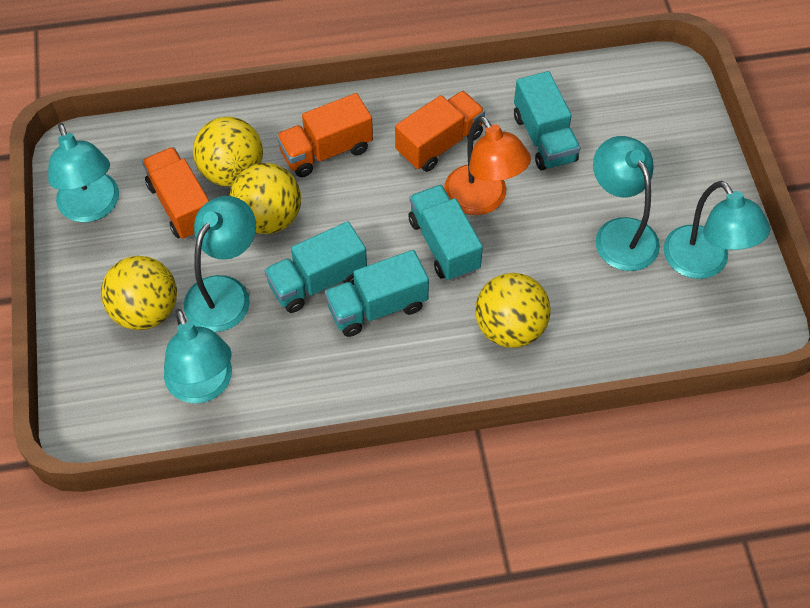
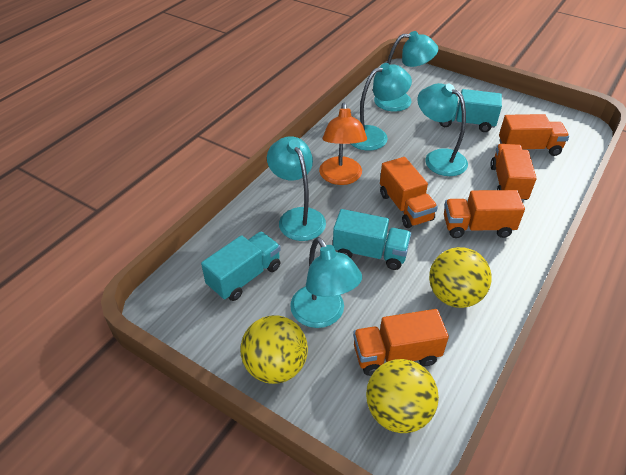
orange truck: 3 -> 5
turquoise truck: 4 -> 3
yellow ball: 4 -> 3

